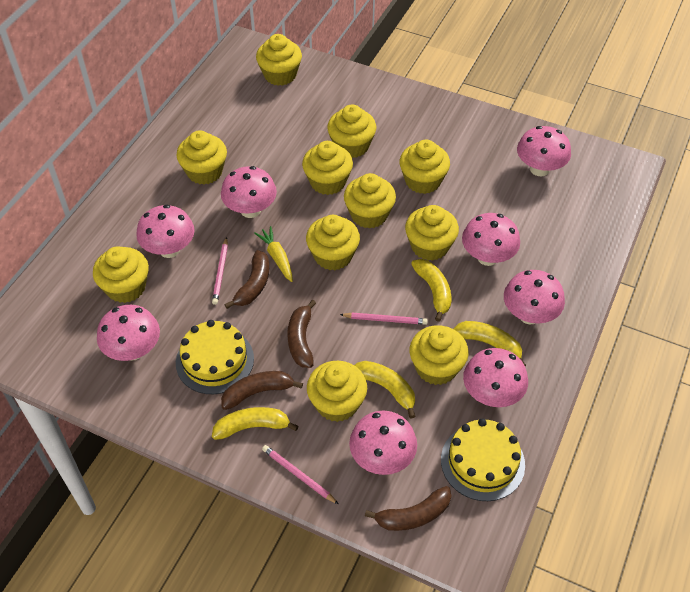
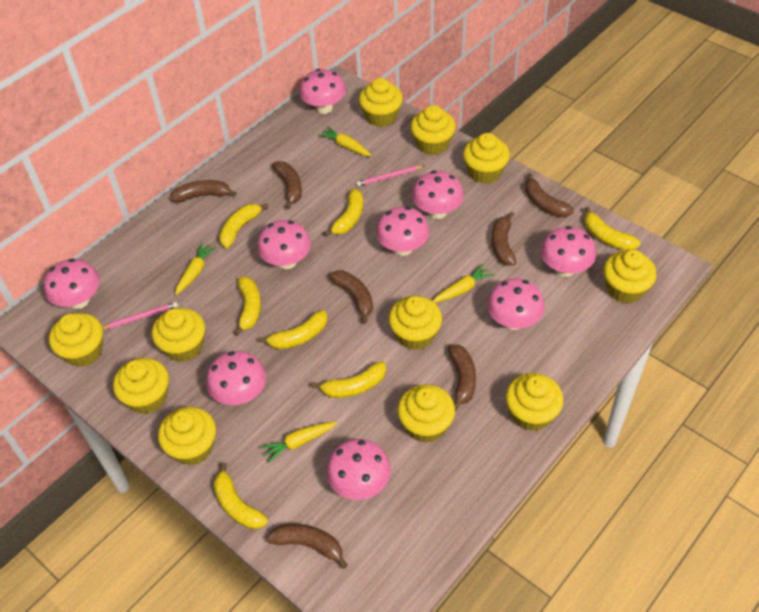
brown banana: 4 -> 7
pink mushroom: 8 -> 9
pink pencil: 3 -> 2
yellow banana: 4 -> 7
yellow cake: 2 -> 0
yellow carrot: 1 -> 4

